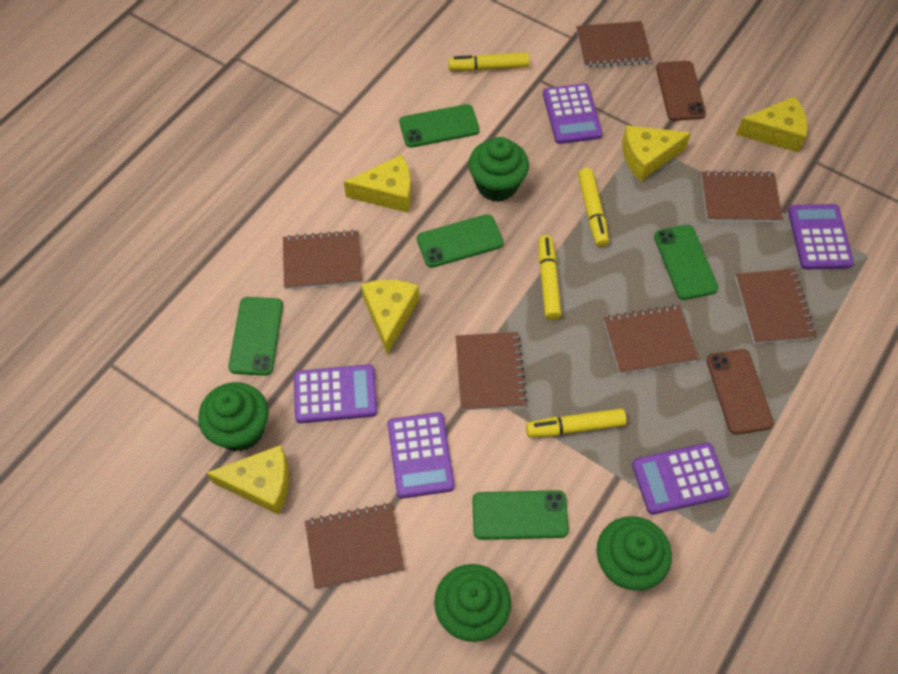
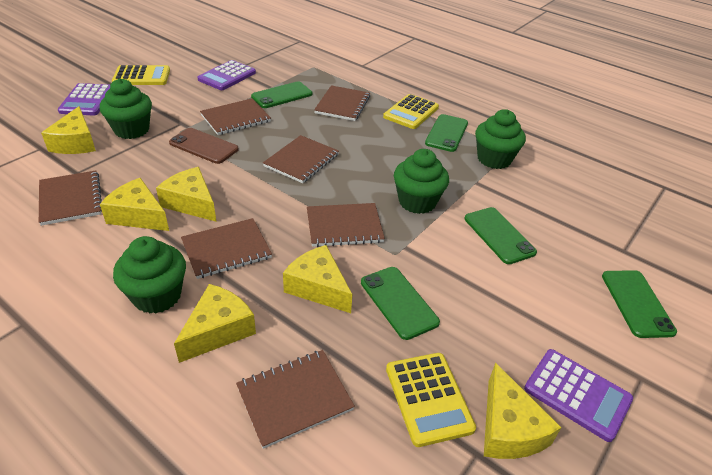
brown phone: 2 -> 1
purple calculator: 5 -> 3
yellow calculator: 0 -> 3
yellow cheese: 5 -> 6
yellow marker: 4 -> 0

